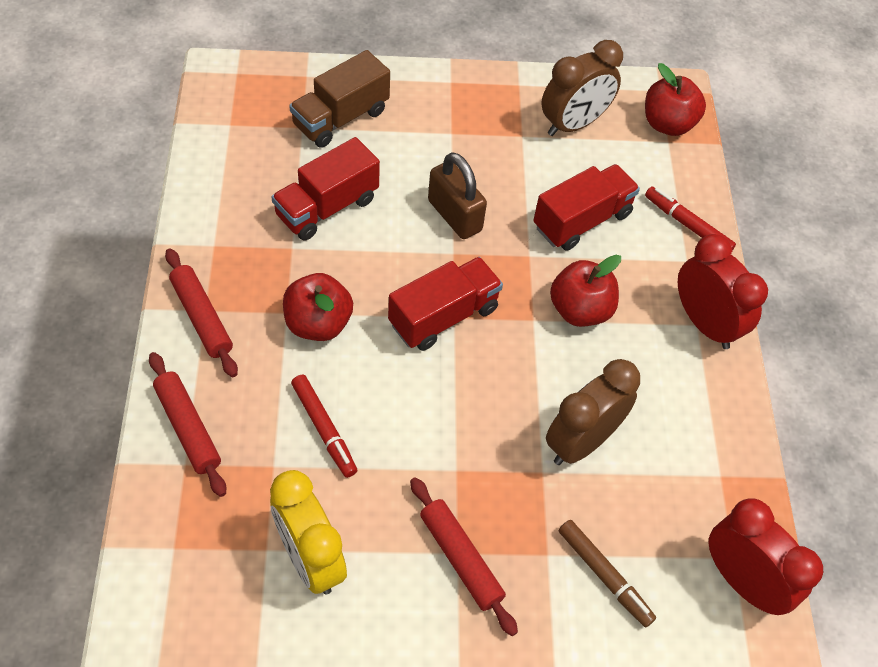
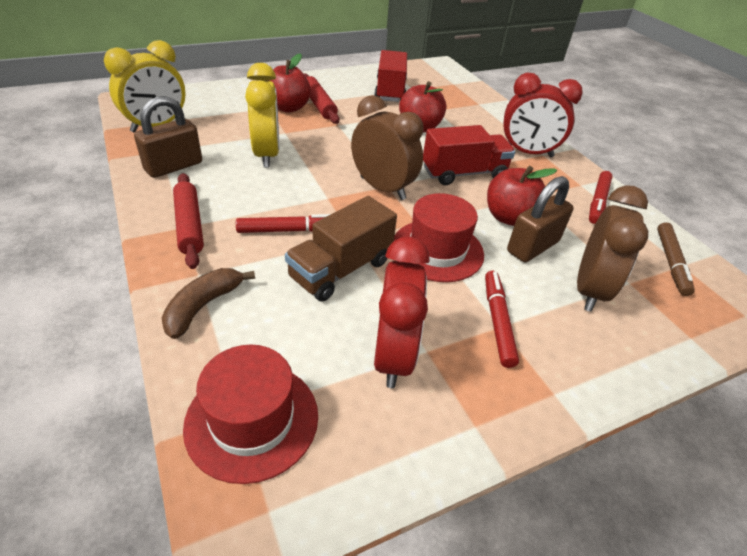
brown banana: 0 -> 1
brown padlock: 1 -> 2
red hat: 0 -> 2
red marker: 2 -> 3
red rolling pin: 3 -> 2
red truck: 3 -> 2
yellow clock: 1 -> 2

